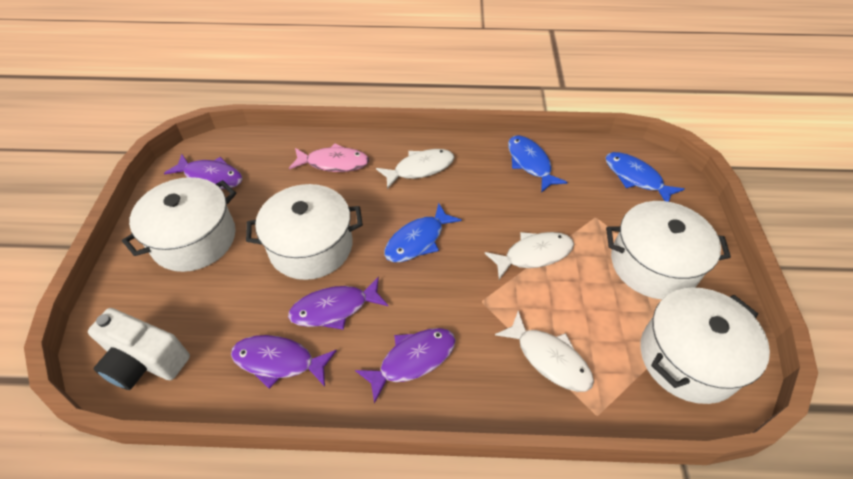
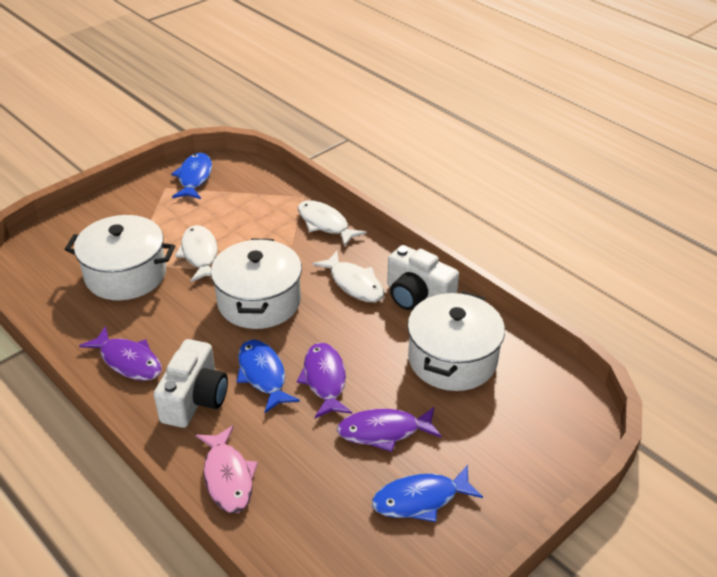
purple fish: 4 -> 3
white camera: 1 -> 2
white pot: 4 -> 3

